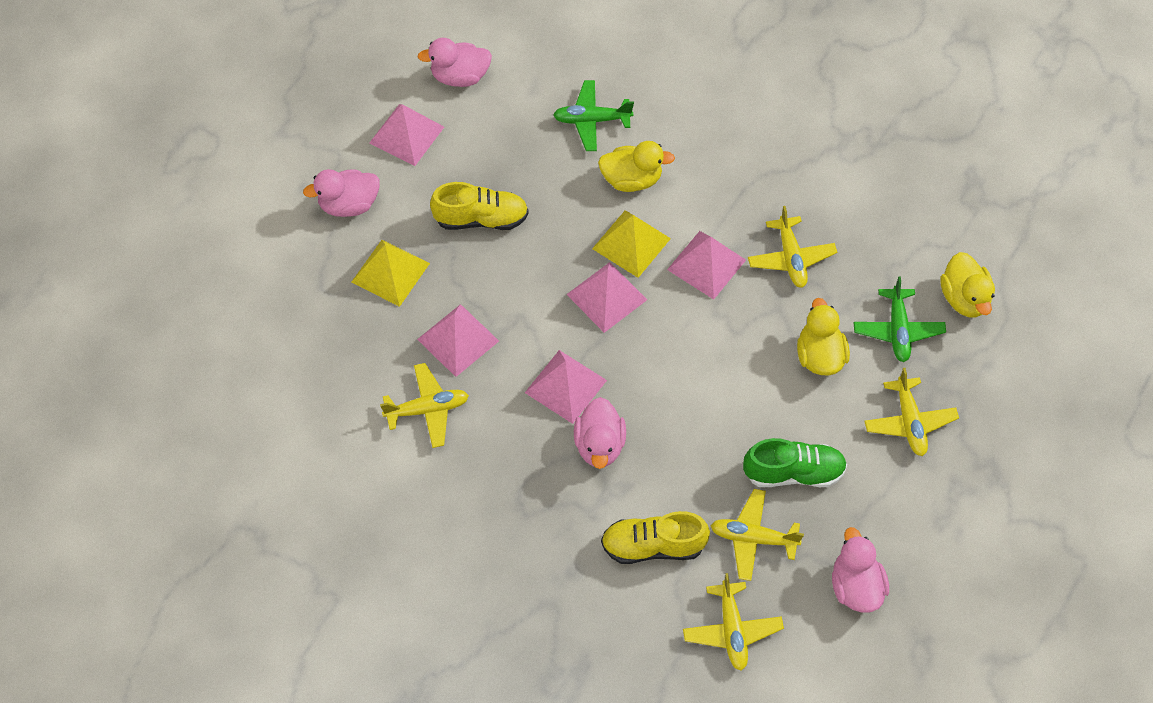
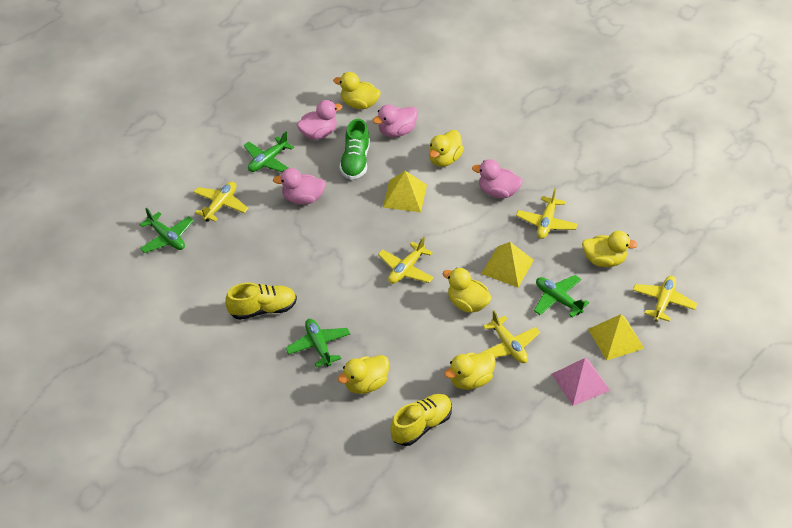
green plane: 2 -> 4
pink pyramid: 5 -> 1
yellow duck: 3 -> 6
yellow pyramid: 2 -> 3

